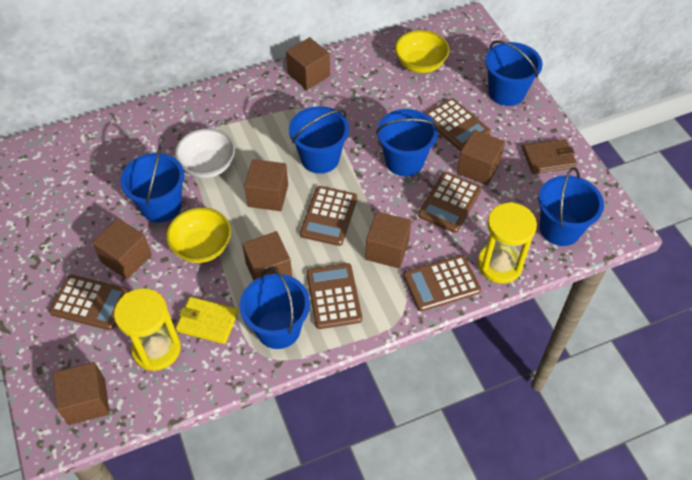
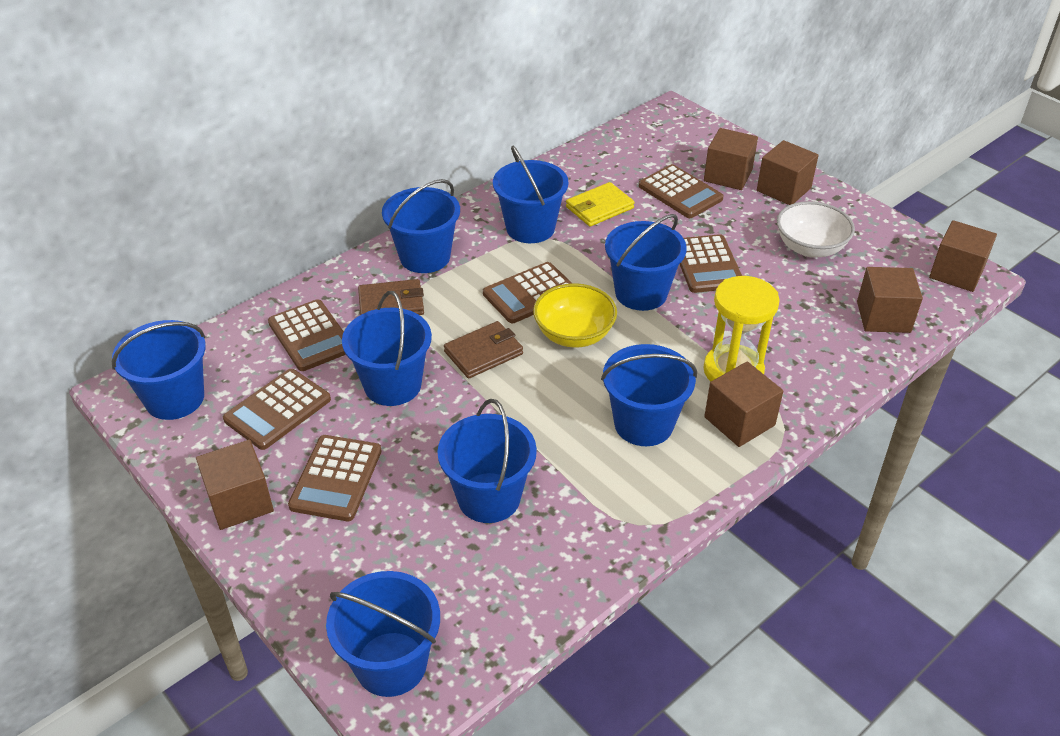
blue bucket: 6 -> 8
brown cube: 7 -> 6
brown wallet: 1 -> 2
yellow bowl: 2 -> 1
yellow hourglass: 2 -> 1

